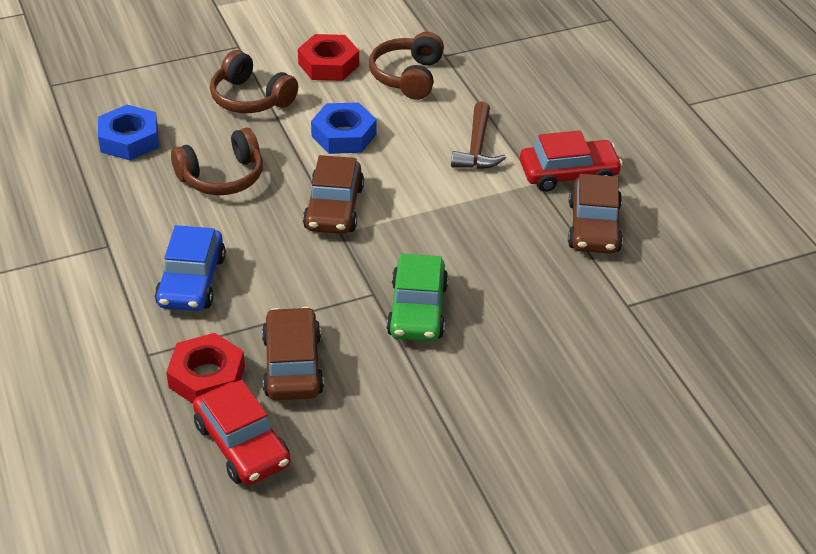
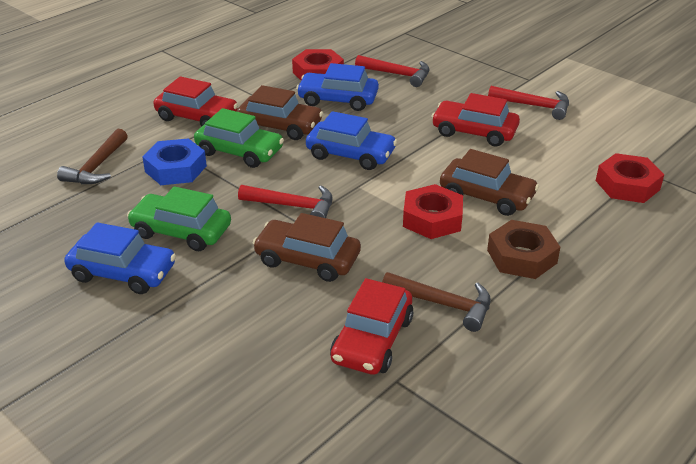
blue car: 1 -> 3
blue nut: 2 -> 1
brown hammer: 1 -> 2
brown headphones: 3 -> 0
brown nut: 0 -> 1
green car: 1 -> 2
red car: 2 -> 3
red hammer: 0 -> 3
red nut: 2 -> 3

